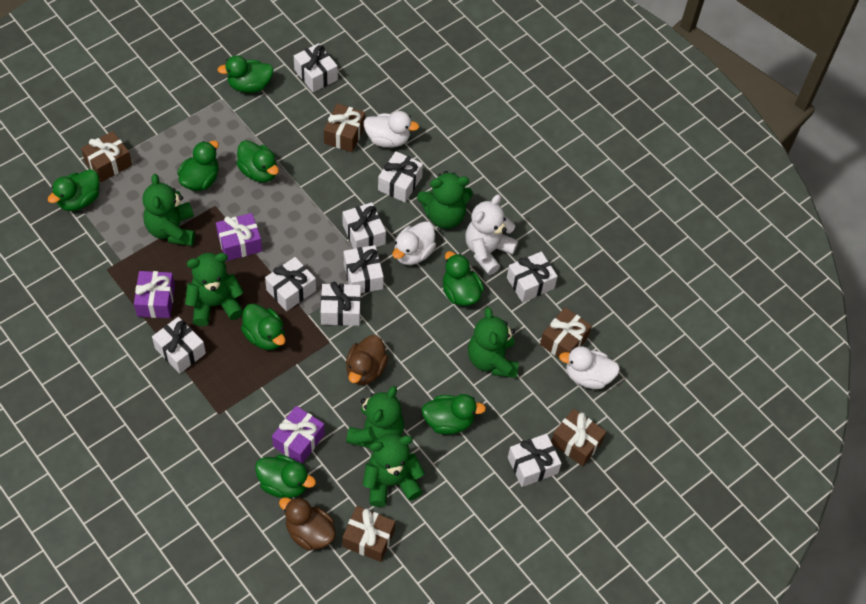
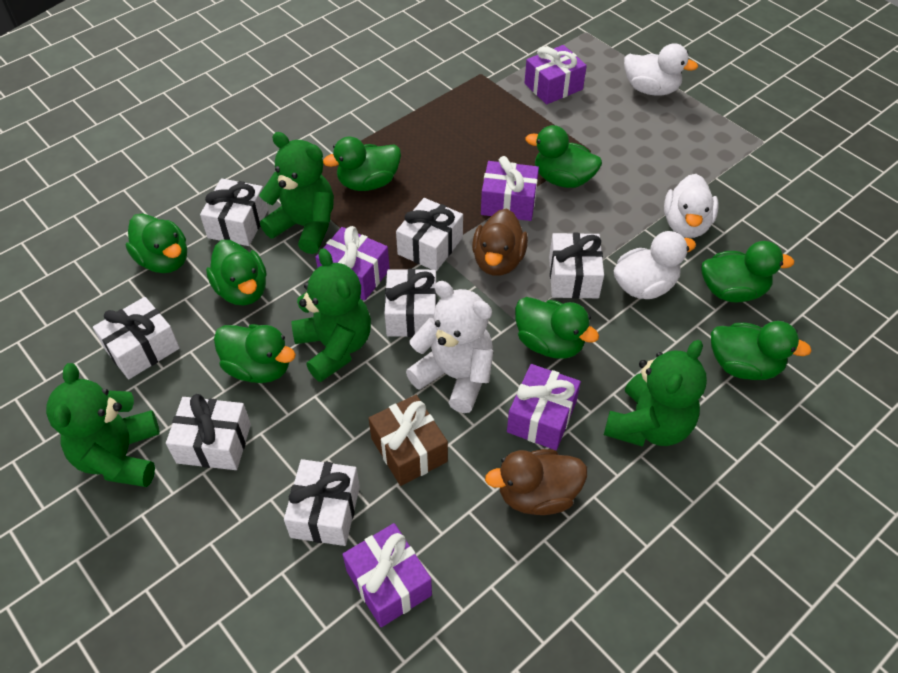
brown gift: 5 -> 1
green teddy bear: 6 -> 4
purple gift: 3 -> 5
white gift: 9 -> 7

